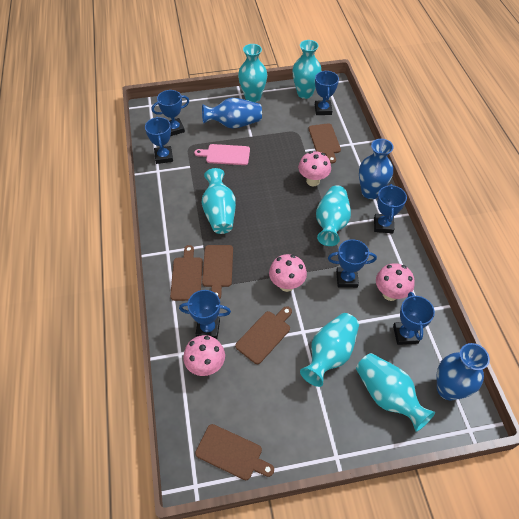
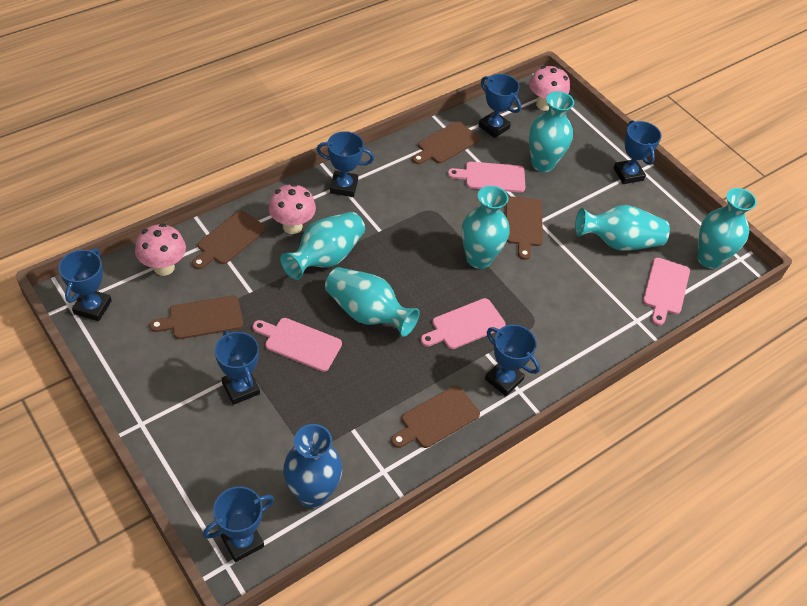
blue vase: 3 -> 1
pink cutting board: 1 -> 4
pink mushroom: 4 -> 3

